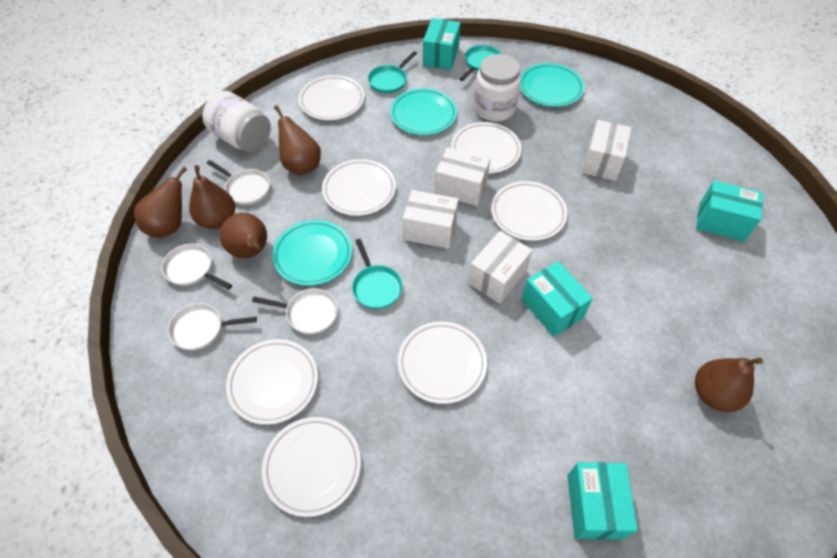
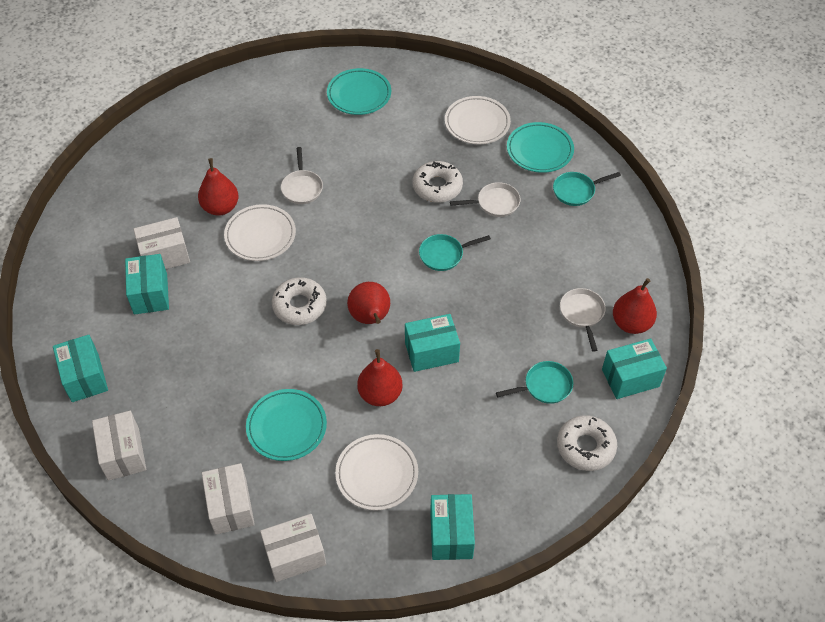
brown pear: 5 -> 0
red pear: 0 -> 4
turquoise box: 4 -> 5
white donut: 0 -> 3
white jar: 2 -> 0
white pan: 4 -> 3
white plate: 7 -> 3

